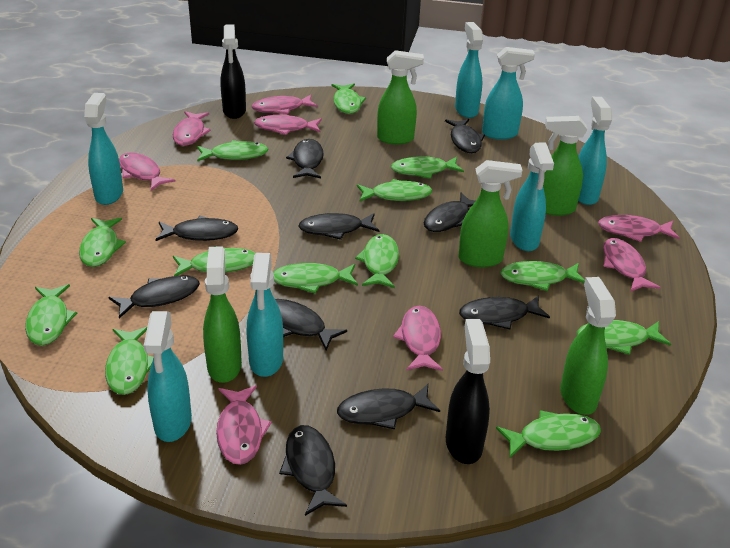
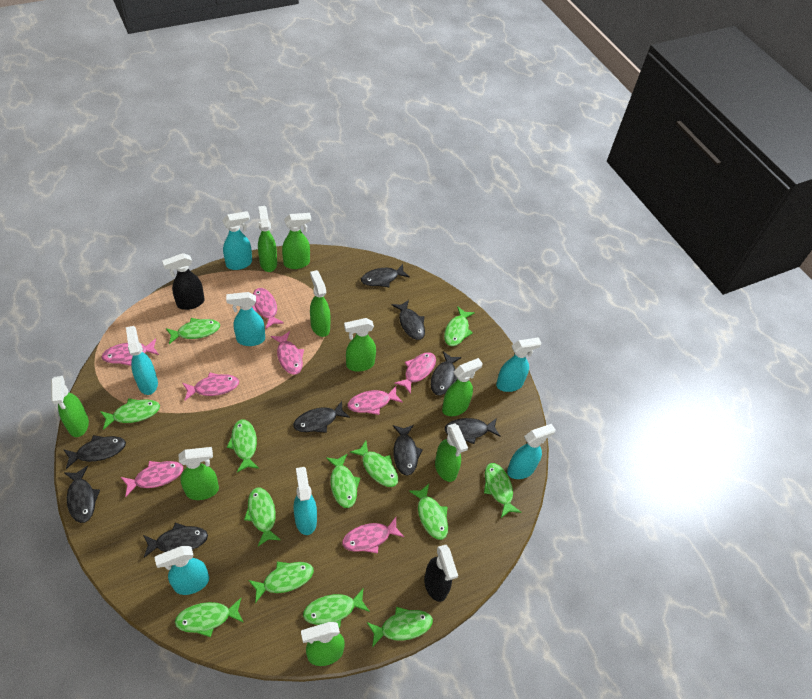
black fish: 10 -> 9
green spray bottle: 5 -> 9

